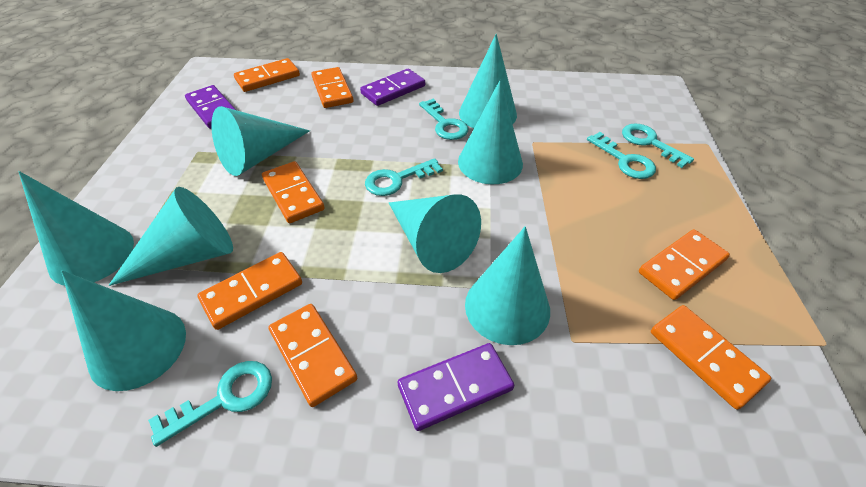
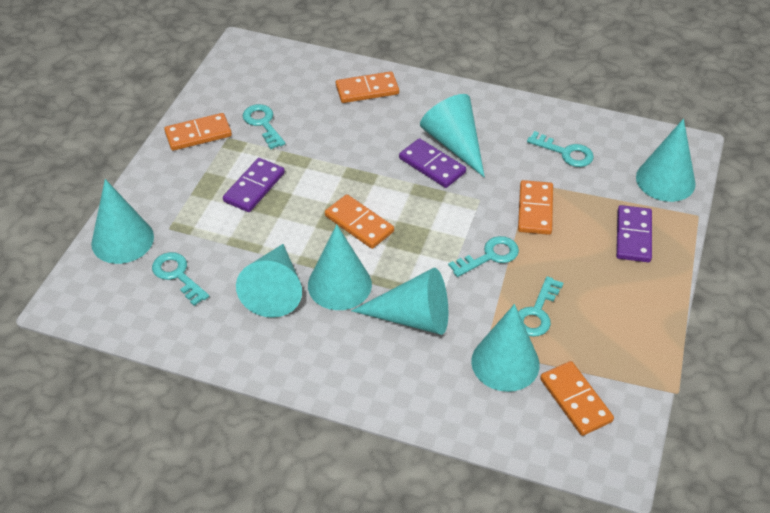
orange domino: 7 -> 5
turquoise cone: 8 -> 7

